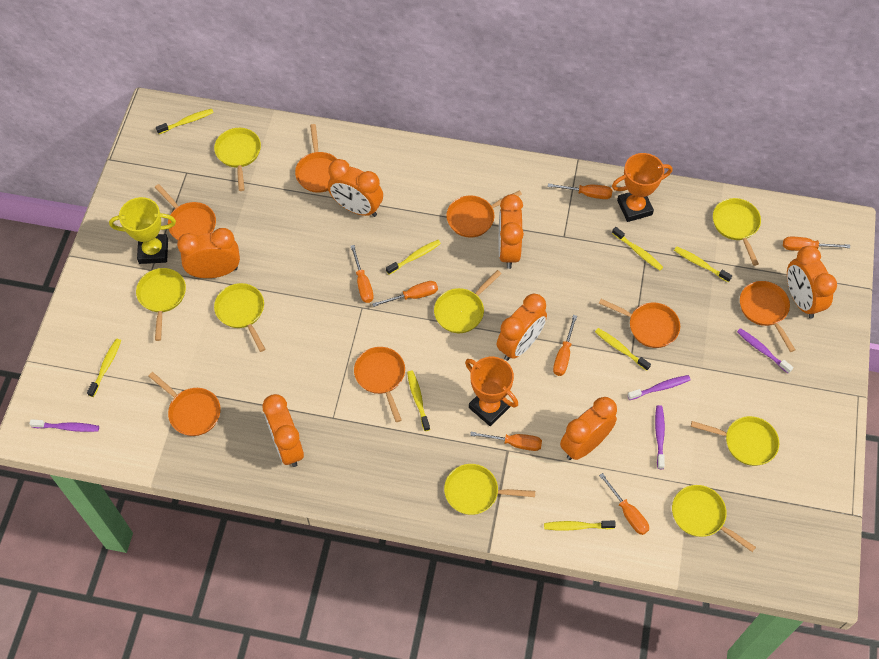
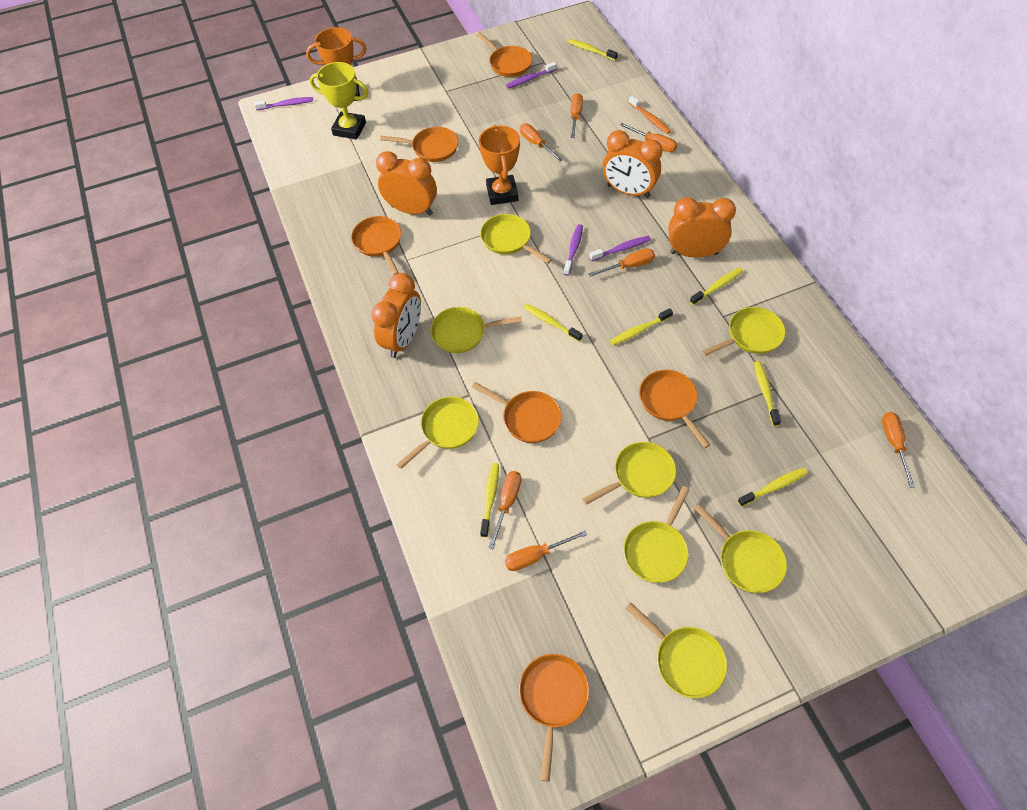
orange clock: 7 -> 4
orange pan: 7 -> 6
orange toothbrush: 0 -> 1
yellow toothbrush: 8 -> 7

